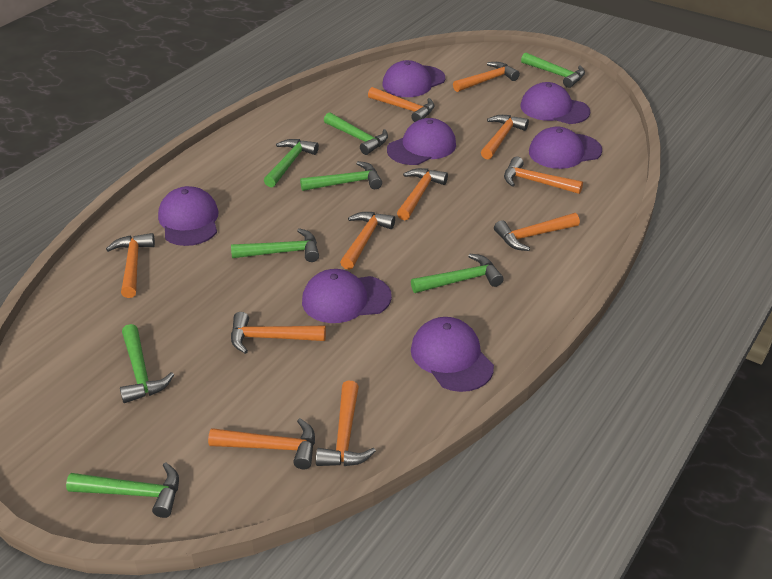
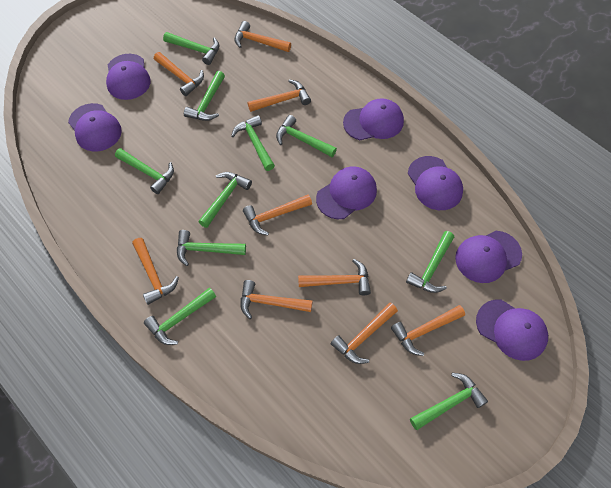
green hammer: 8 -> 10
orange hammer: 11 -> 9

